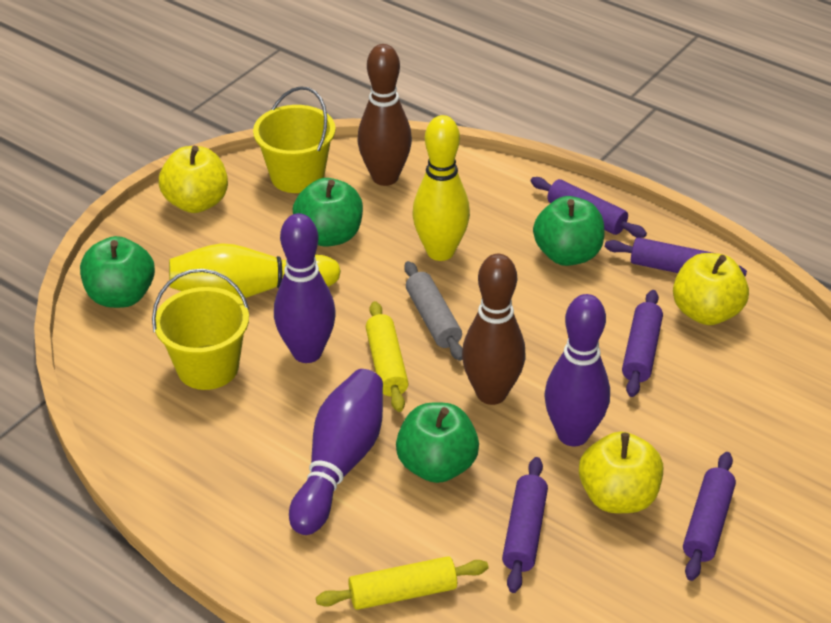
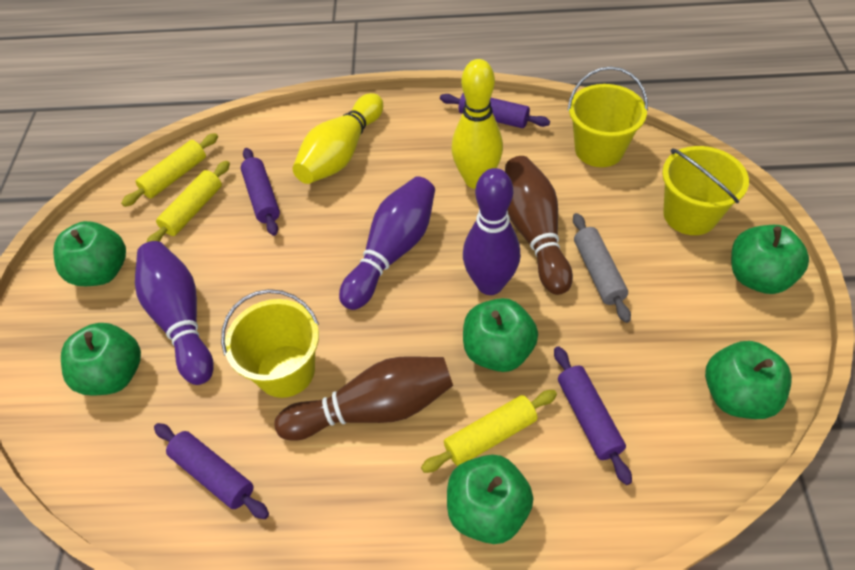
green apple: 4 -> 6
purple rolling pin: 5 -> 4
yellow apple: 3 -> 0
yellow bucket: 2 -> 3
yellow rolling pin: 2 -> 3

